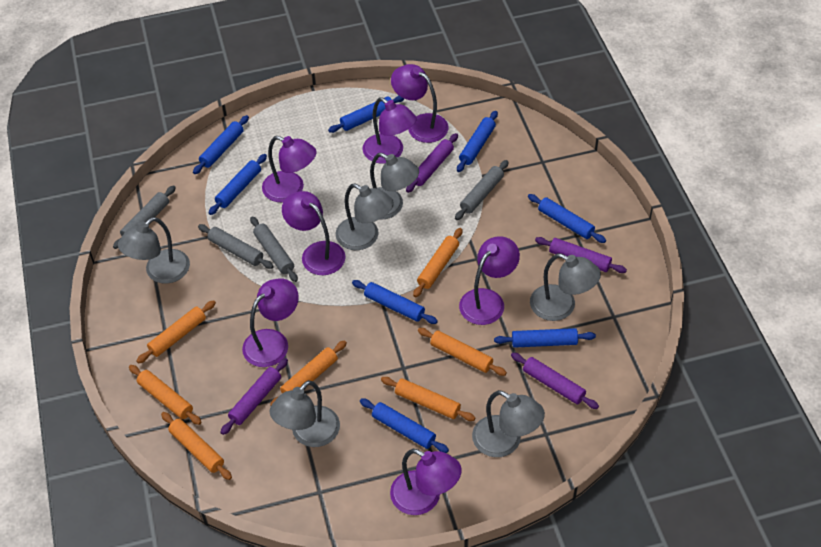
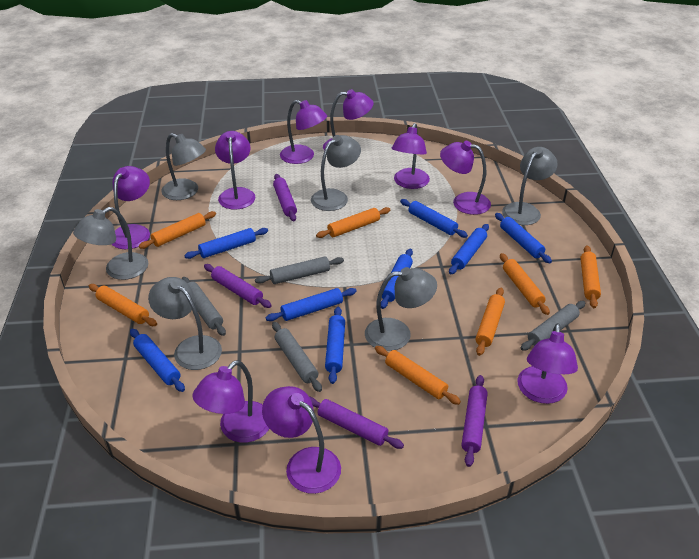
purple lamp: 7 -> 9

